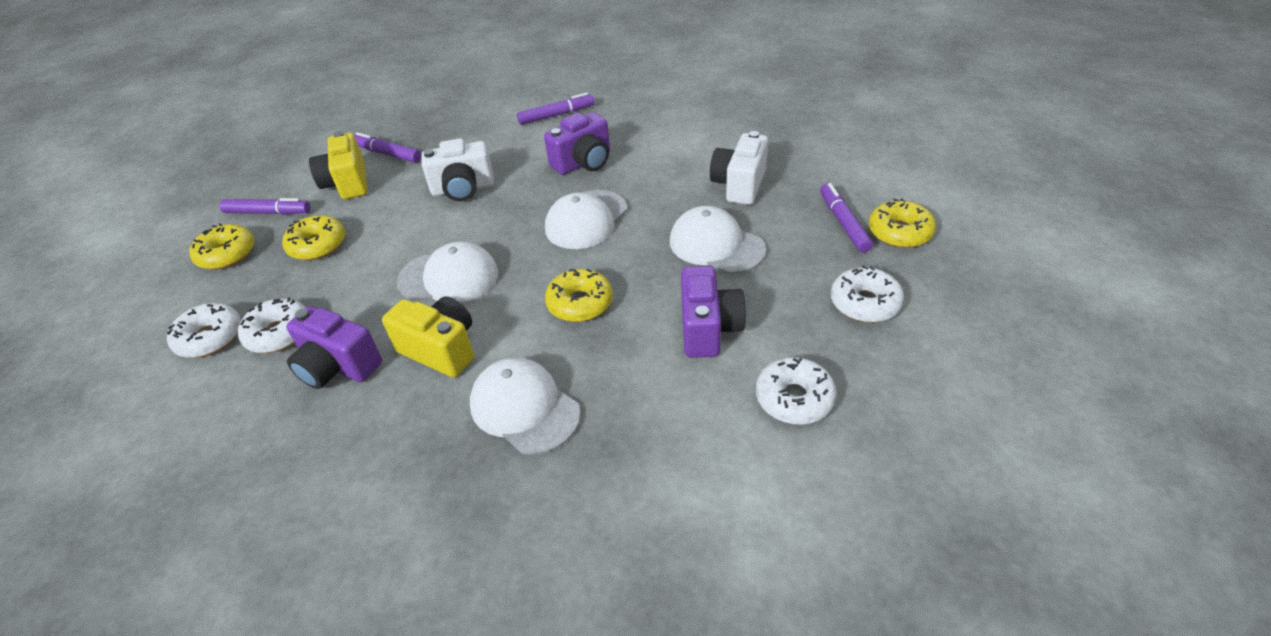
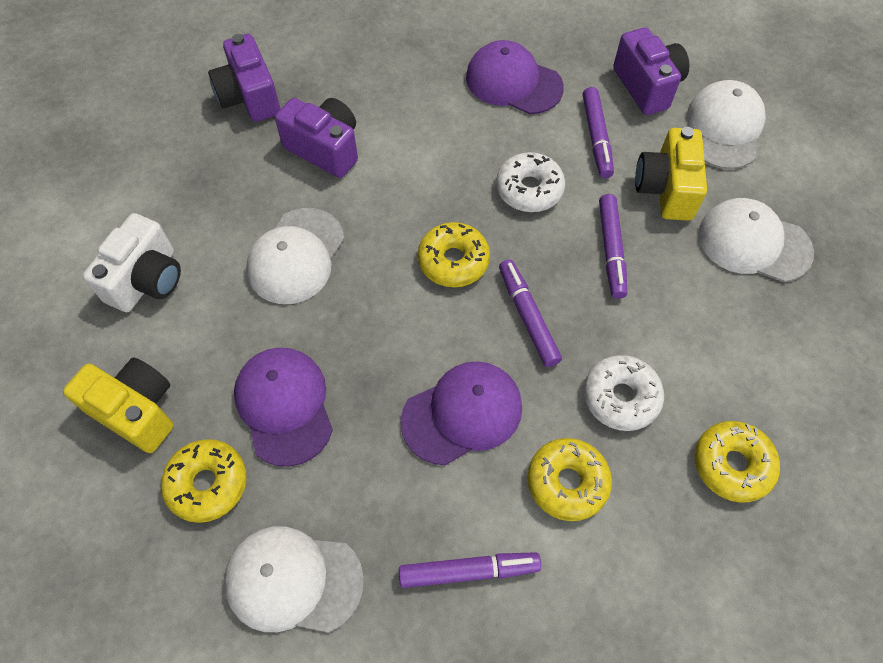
purple cap: 0 -> 3
white camera: 2 -> 1
white donut: 4 -> 2

